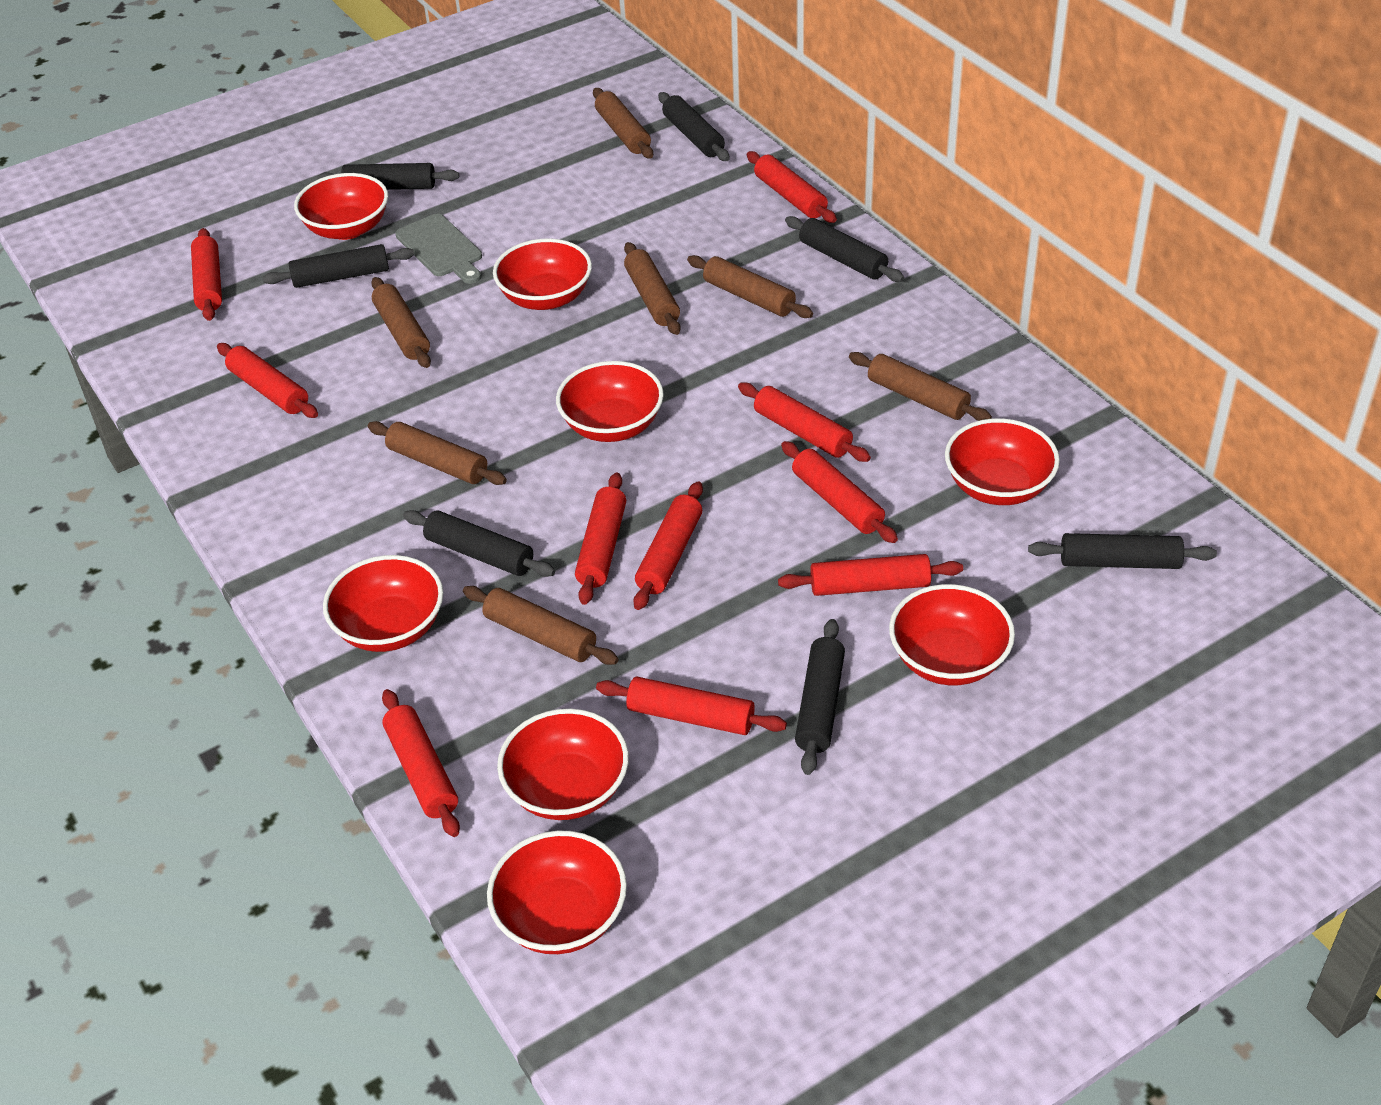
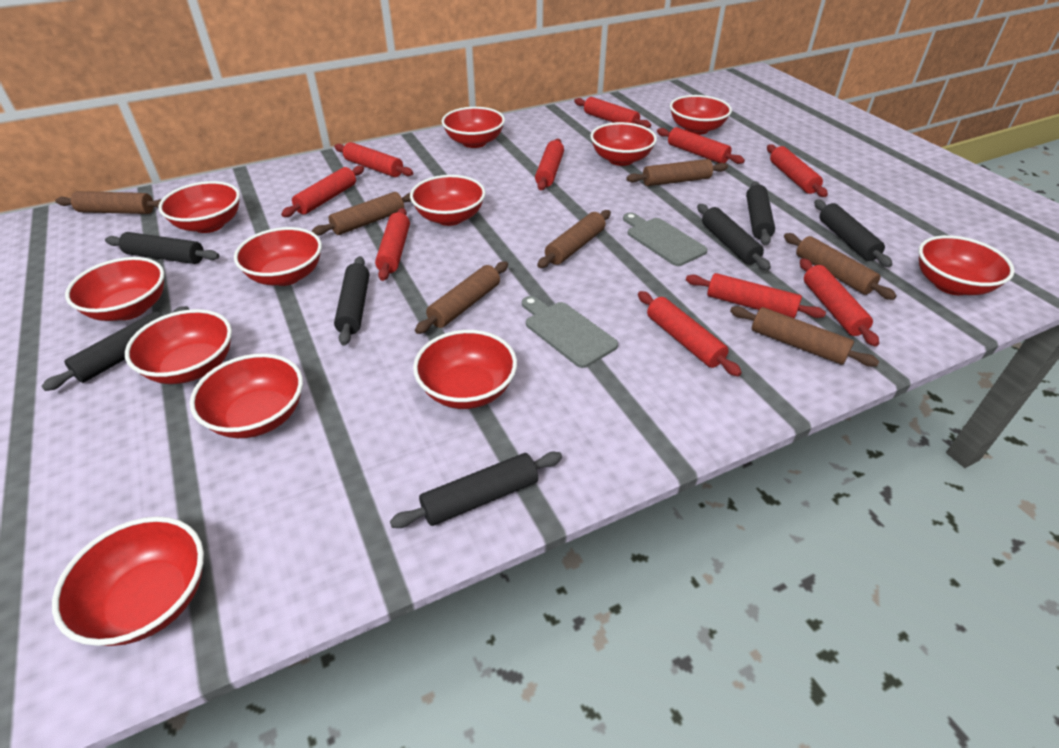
grey cutting board: 1 -> 2
red bowl: 8 -> 12

